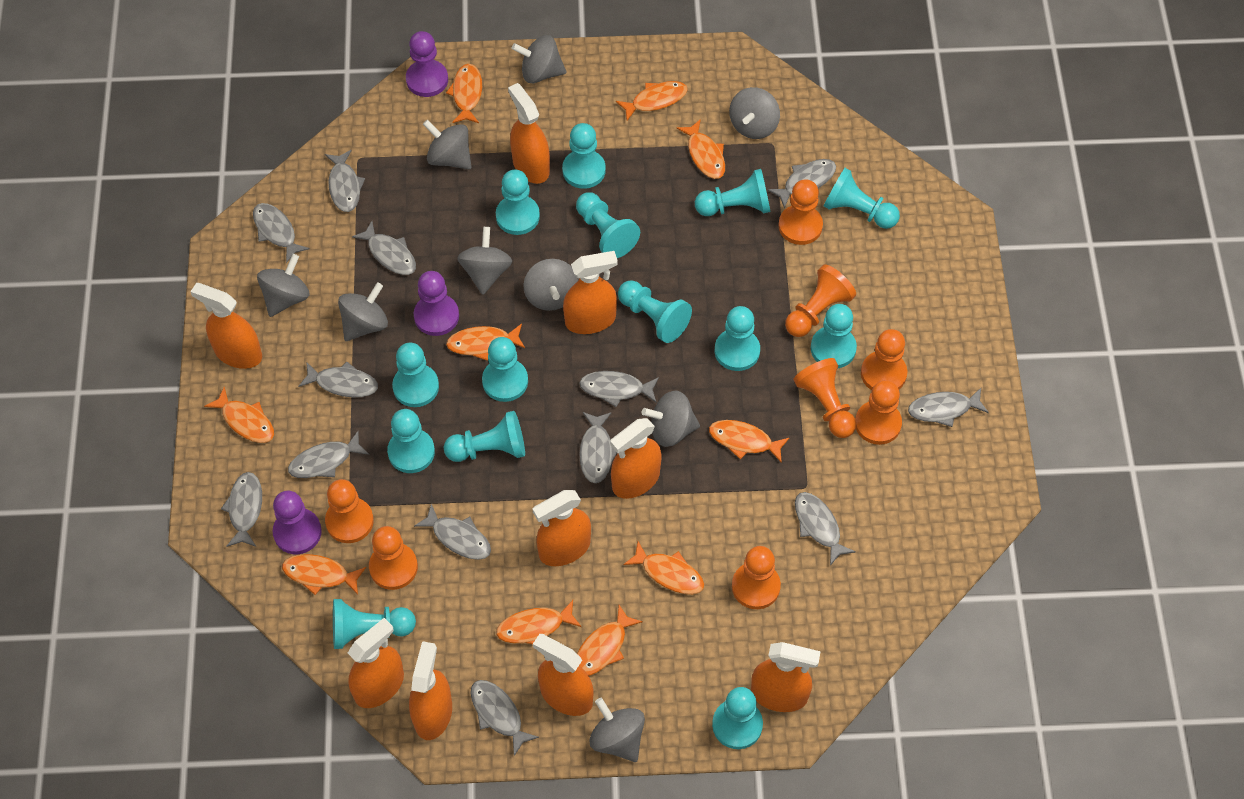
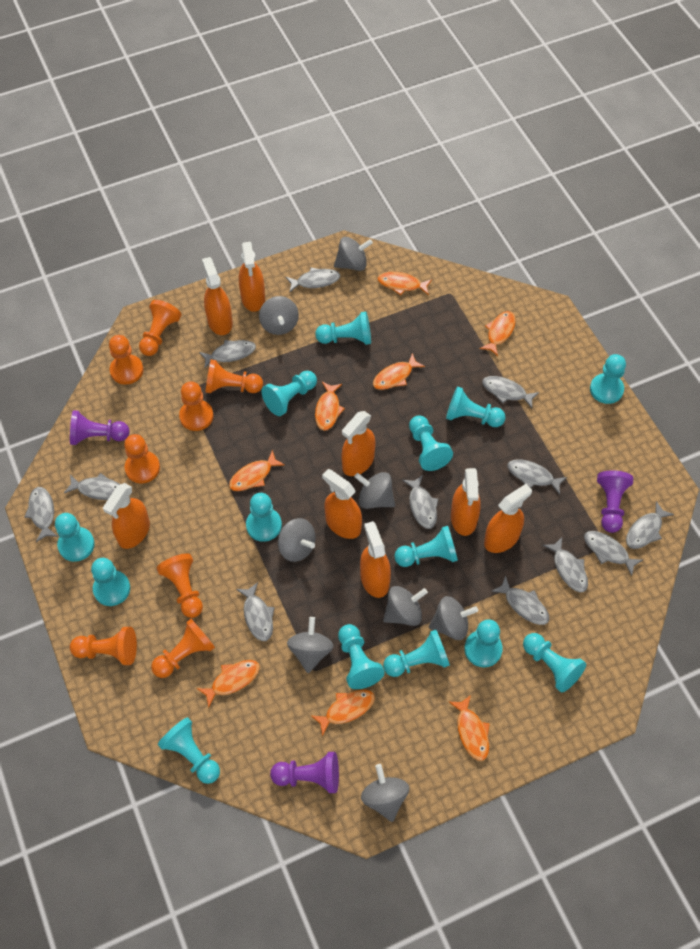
grey fish: 13 -> 12
grey spinning top: 9 -> 8
orange fish: 10 -> 8
orange spray bottle: 9 -> 8

